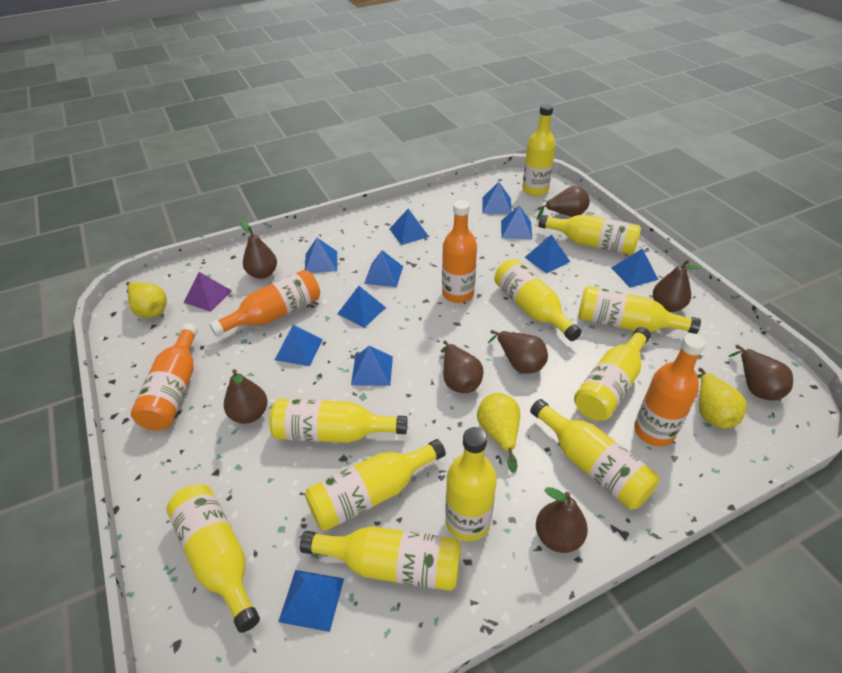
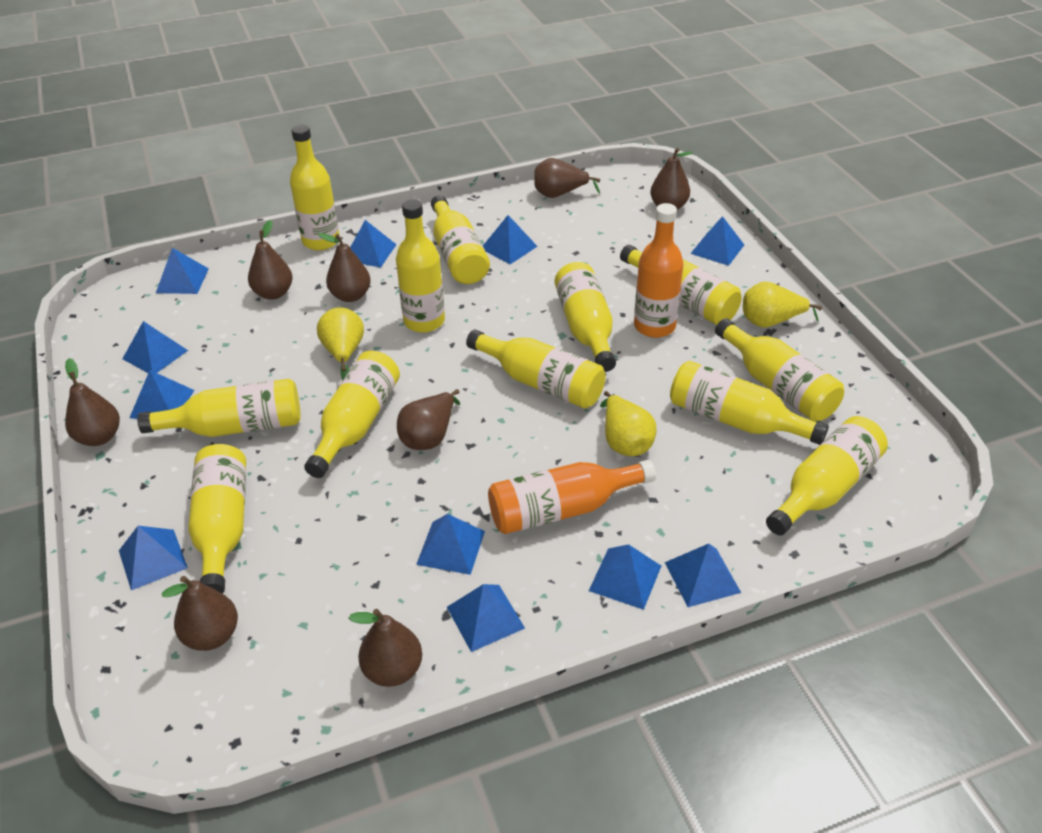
orange bottle: 4 -> 2
purple pyramid: 1 -> 0
yellow bottle: 11 -> 12

